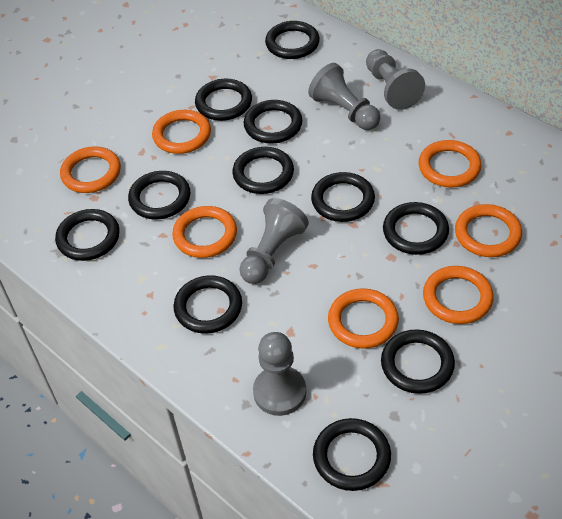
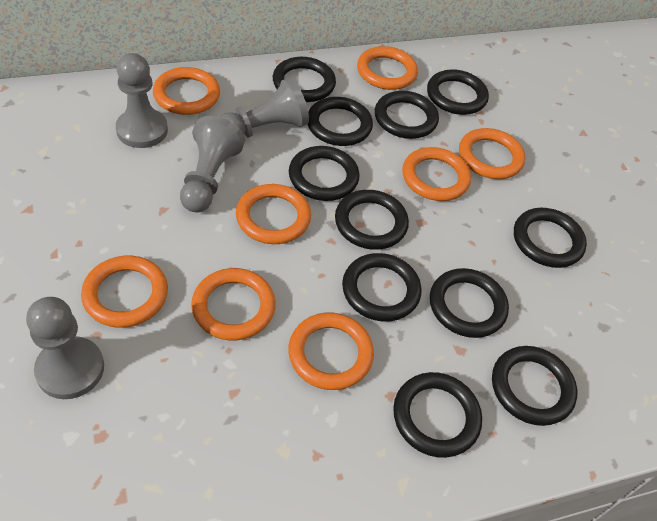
orange ring: 7 -> 8

